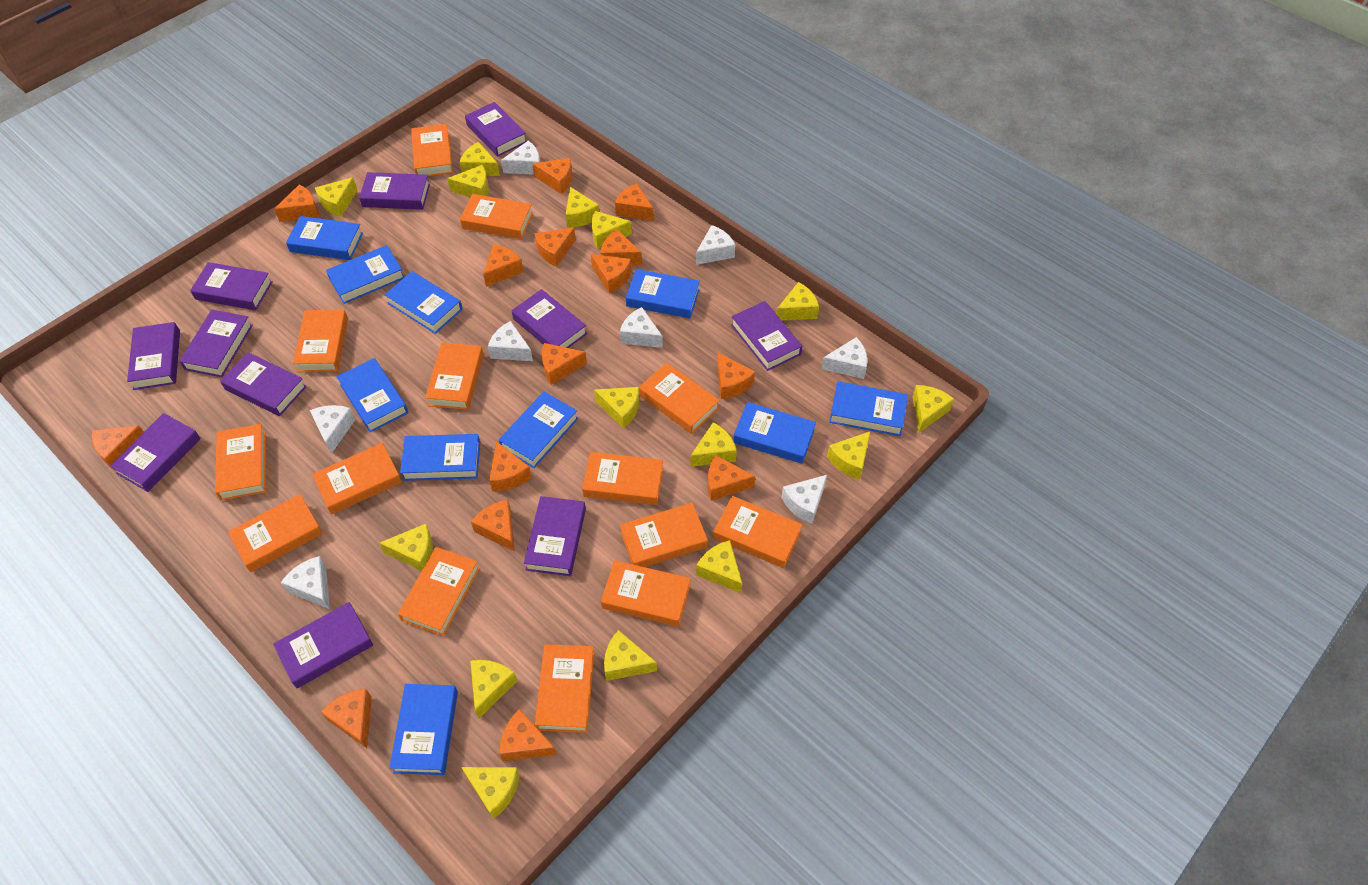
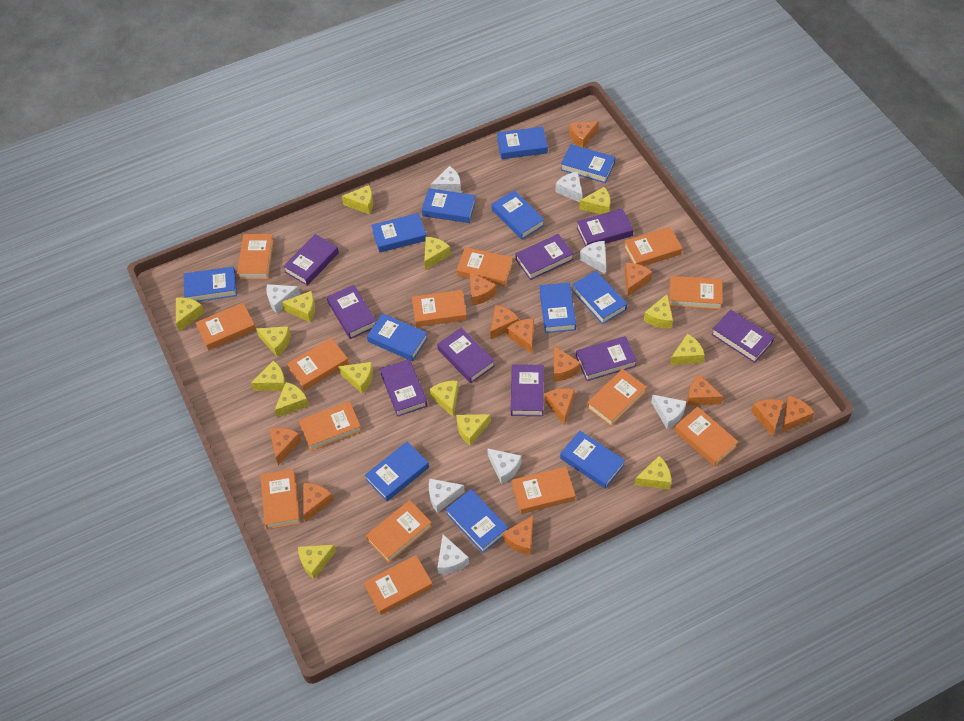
blue book: 10 -> 12
orange cheese: 15 -> 13
purple book: 11 -> 9

